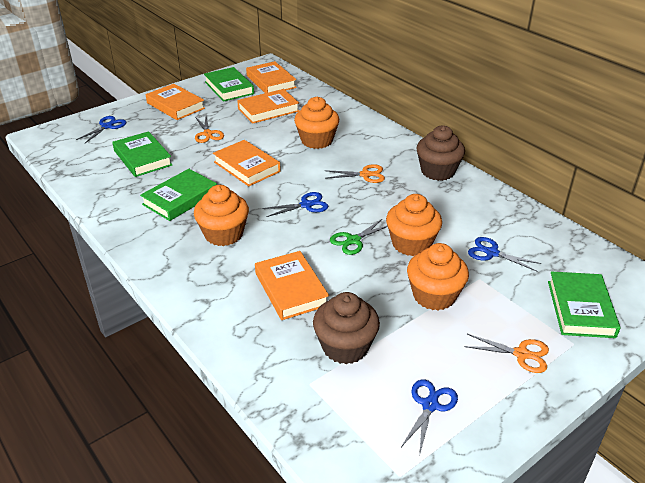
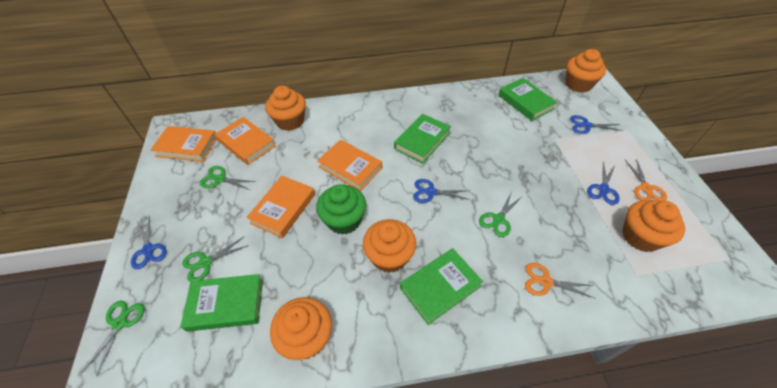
brown cupcake: 2 -> 0
green cupcake: 0 -> 1
green scissors: 1 -> 4
orange book: 5 -> 4
orange cupcake: 4 -> 5
orange scissors: 3 -> 2

